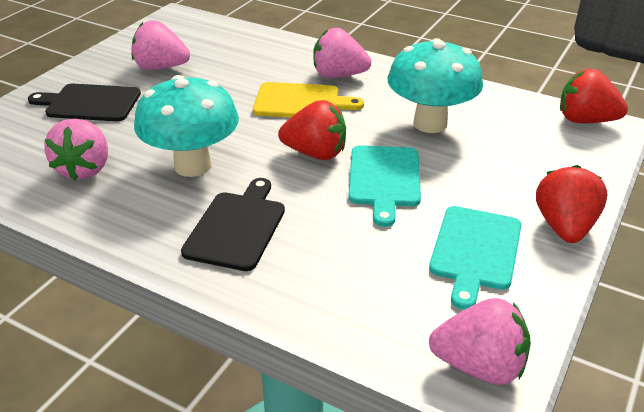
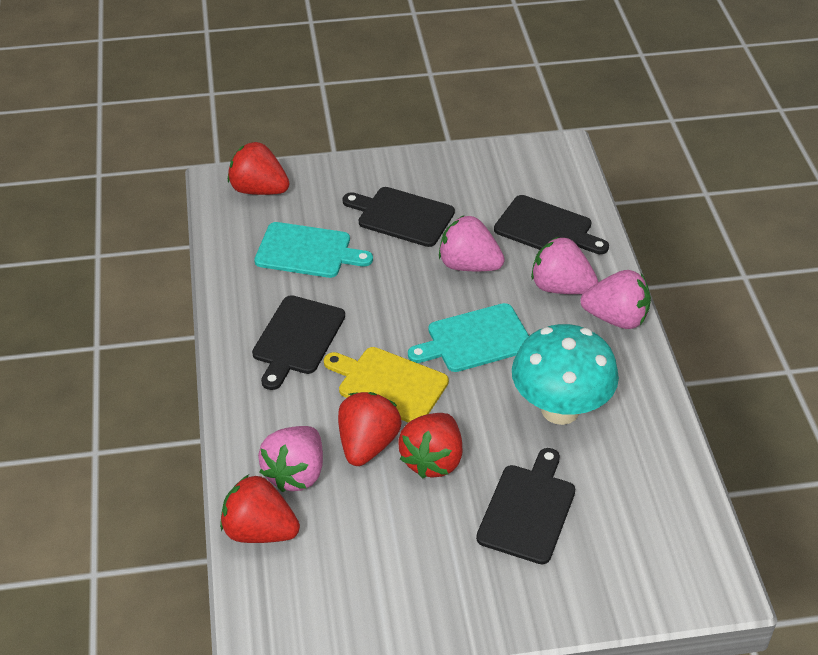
black cutting board: 2 -> 4
red strawberry: 3 -> 4
turquoise mushroom: 2 -> 1

